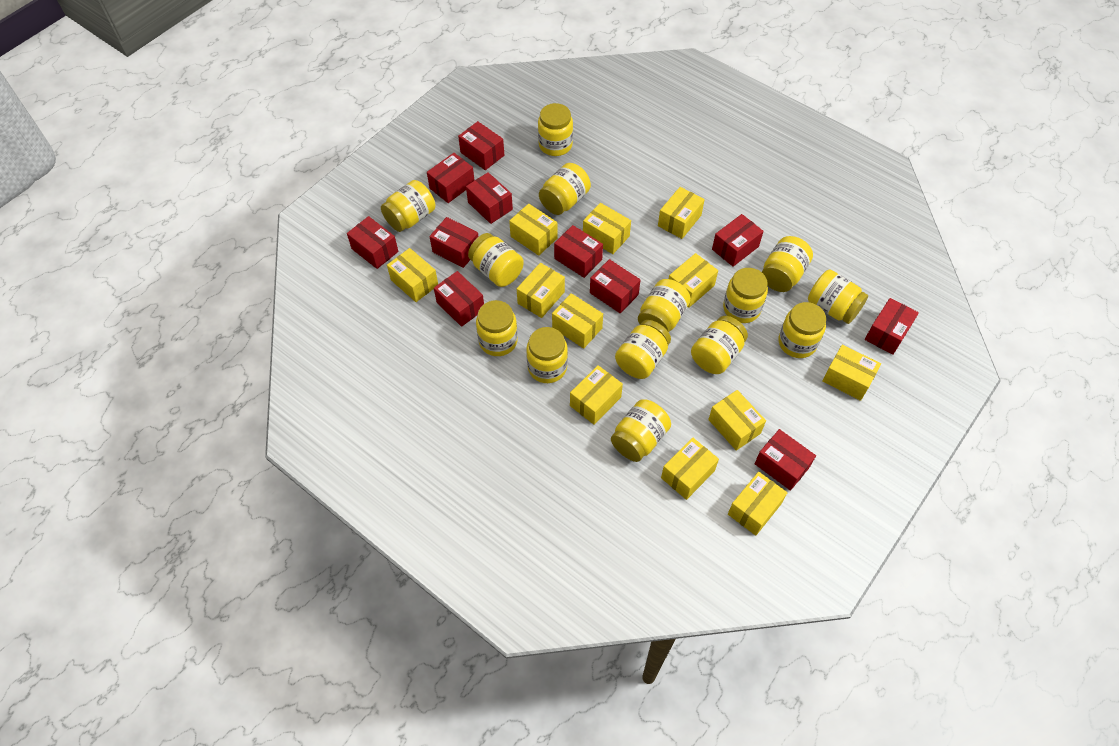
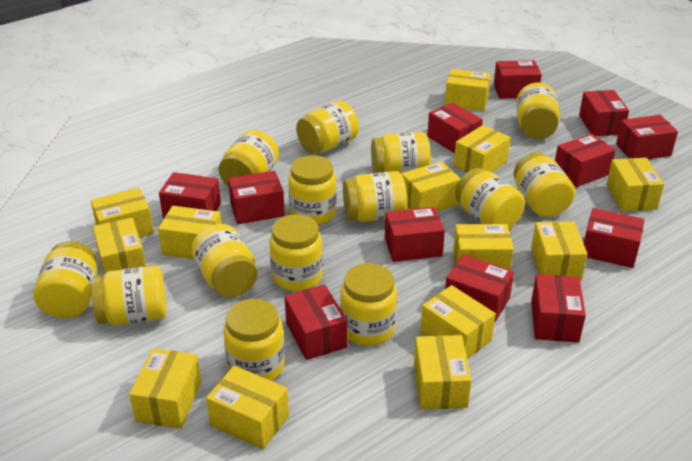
red box: 11 -> 12
yellow box: 12 -> 13

